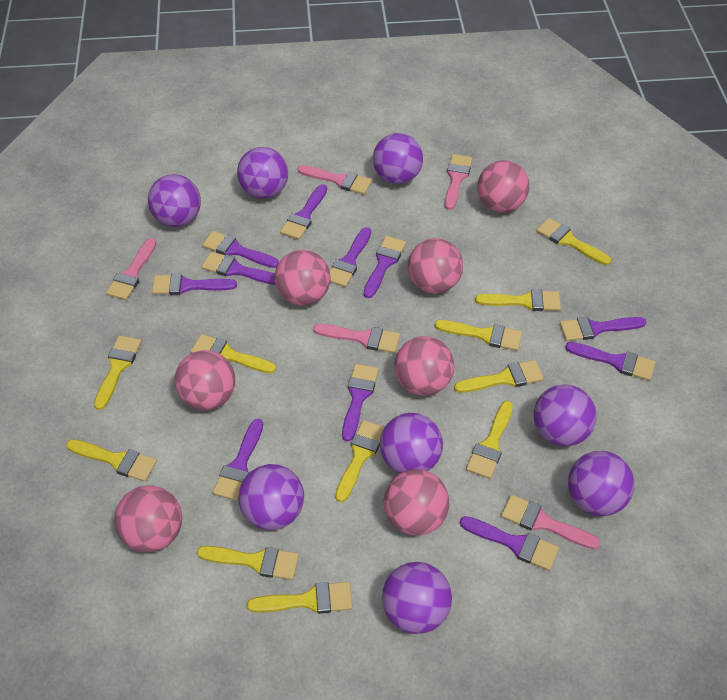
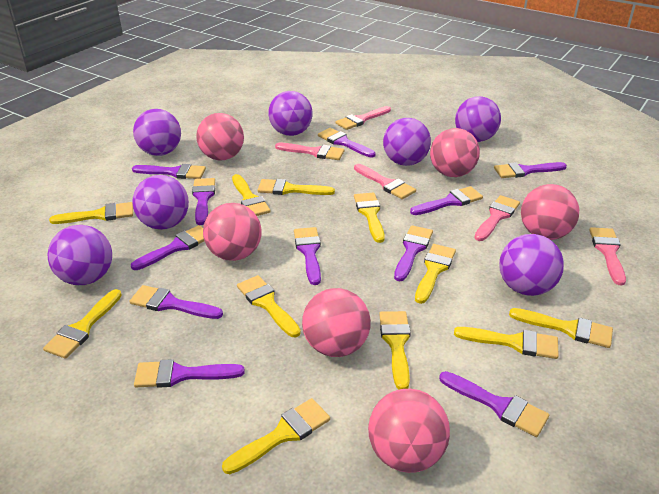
pink ball: 7 -> 6
purple ball: 8 -> 7

